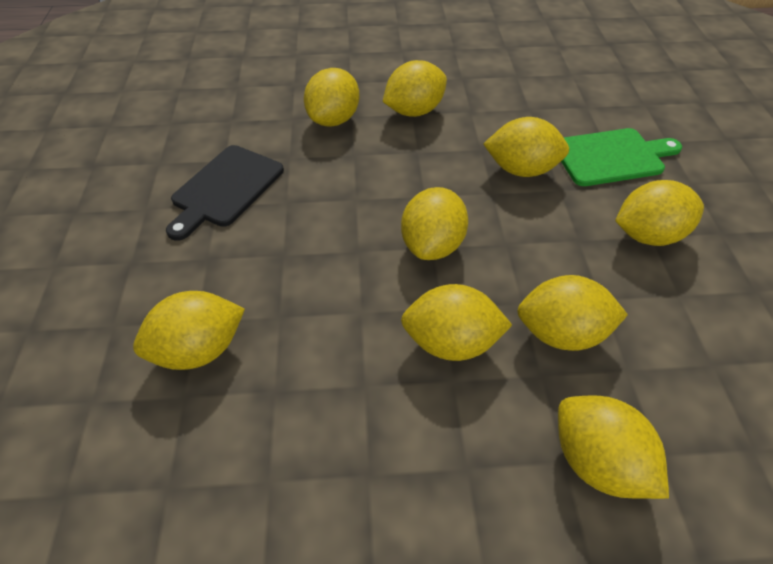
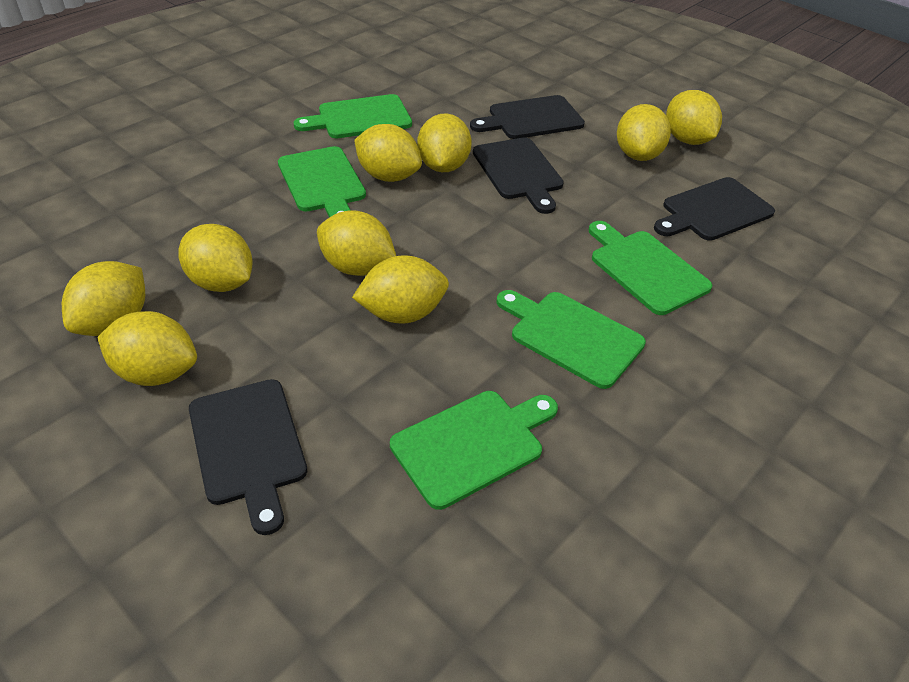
black cutting board: 1 -> 4
green cutting board: 1 -> 5

